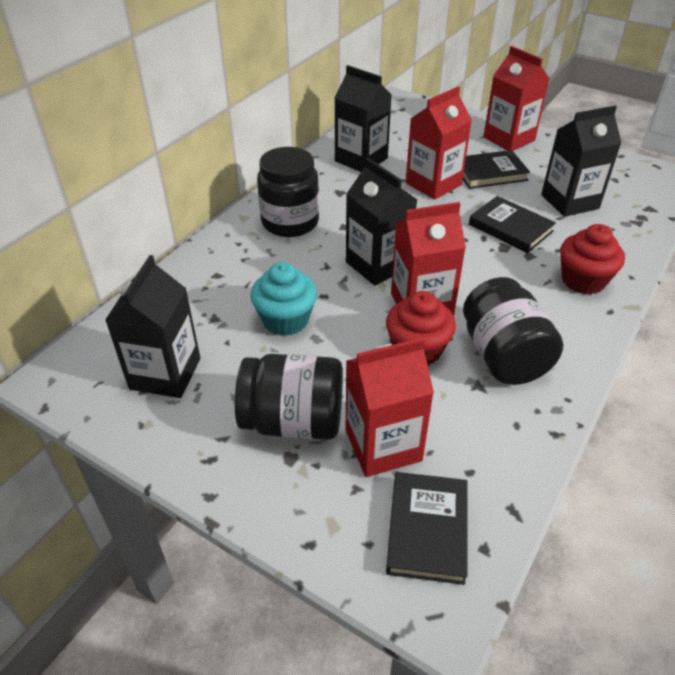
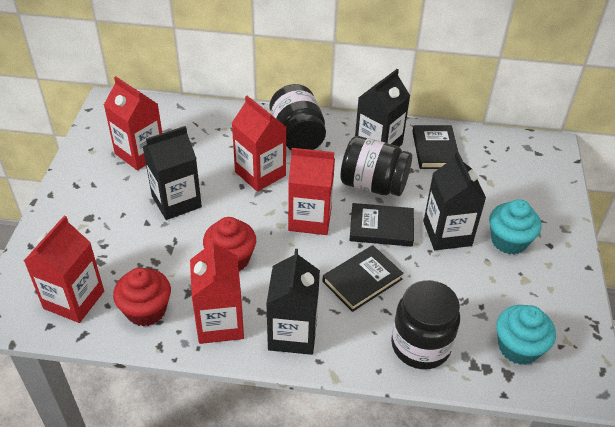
red carton: 4 -> 5
turquoise cupcake: 1 -> 2

